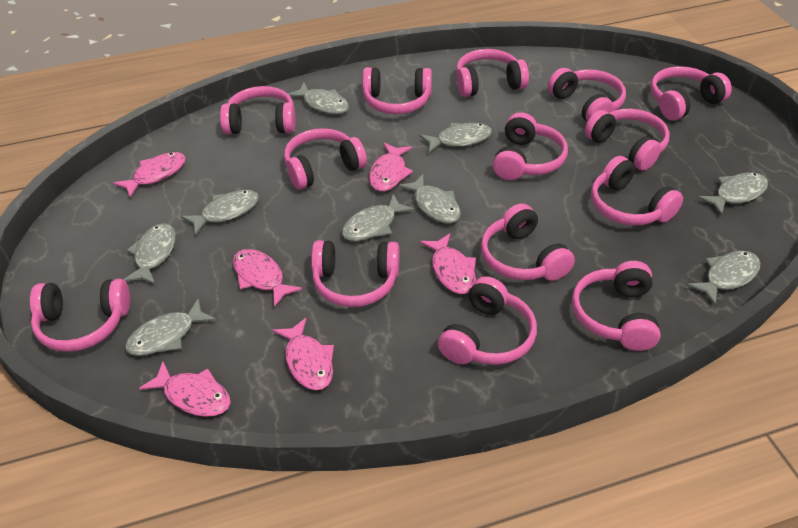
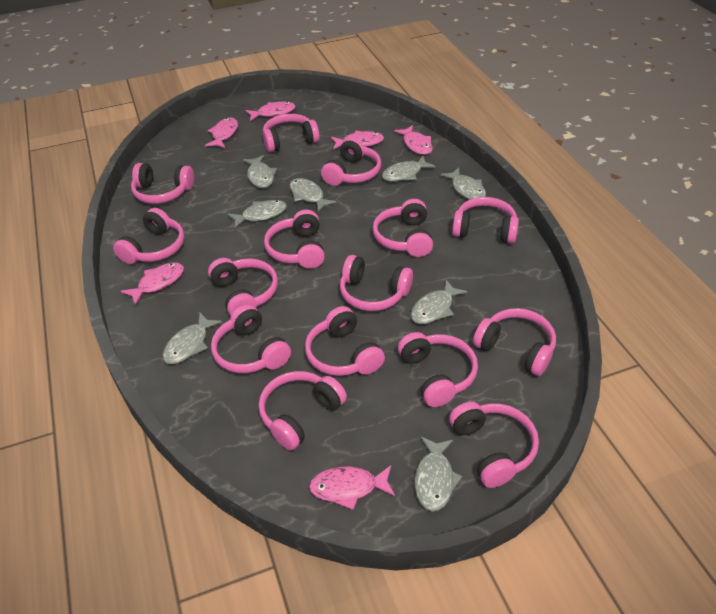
grey fish: 9 -> 8
pink headphones: 14 -> 15

